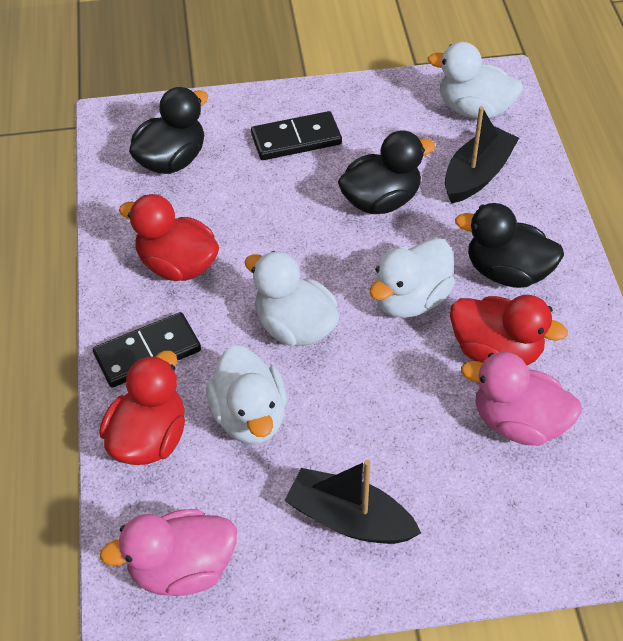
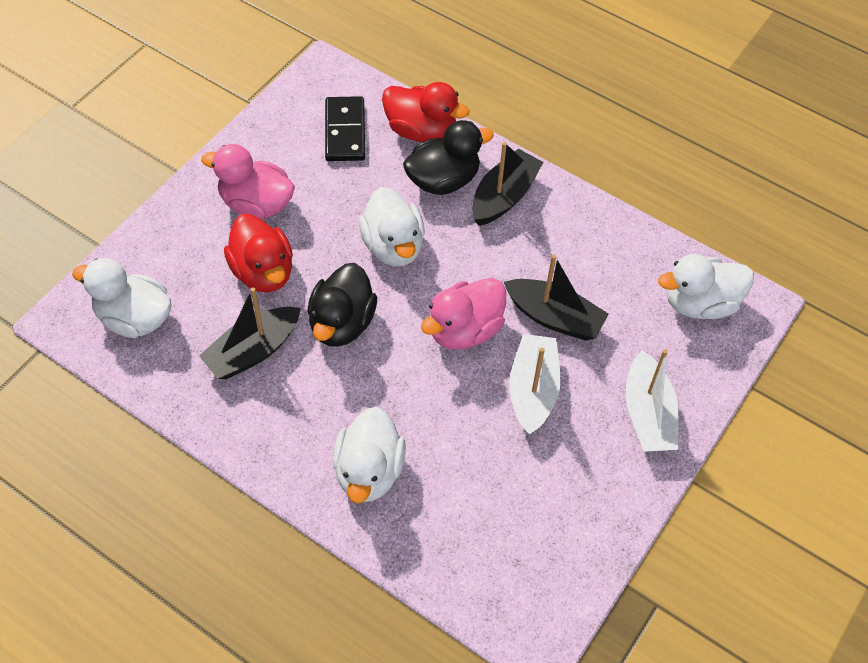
black boat: 2 -> 3
black domino: 2 -> 1
black duck: 3 -> 2
red duck: 3 -> 2
white boat: 0 -> 2

